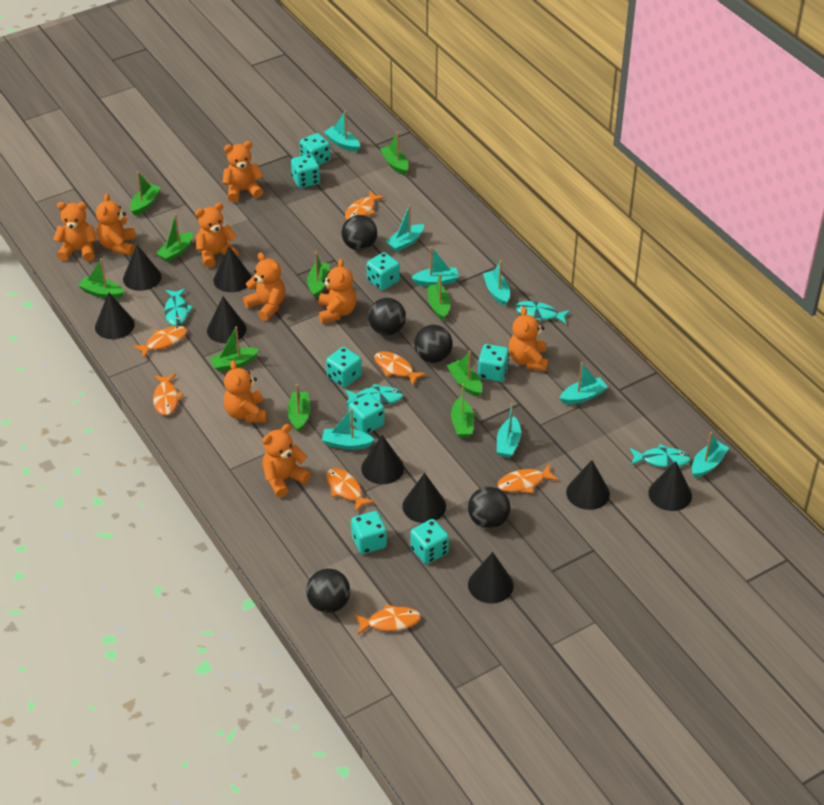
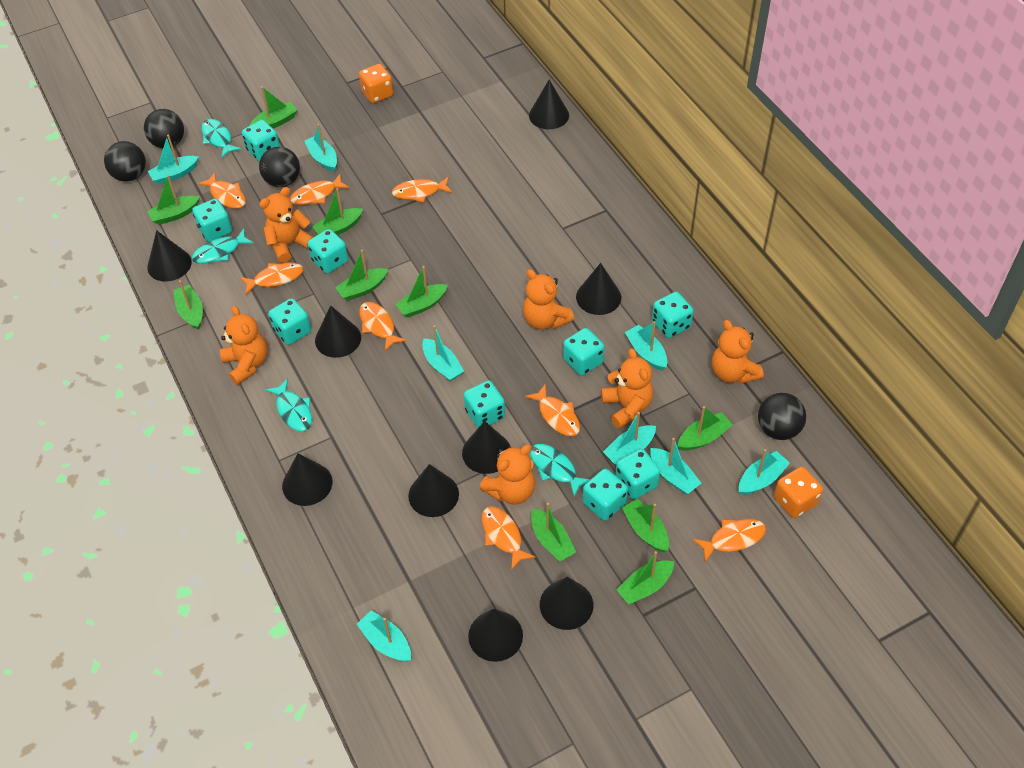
black ball: 5 -> 4
orange dice: 0 -> 2
orange fish: 7 -> 8
orange teddy bear: 9 -> 6
turquoise dice: 8 -> 9

